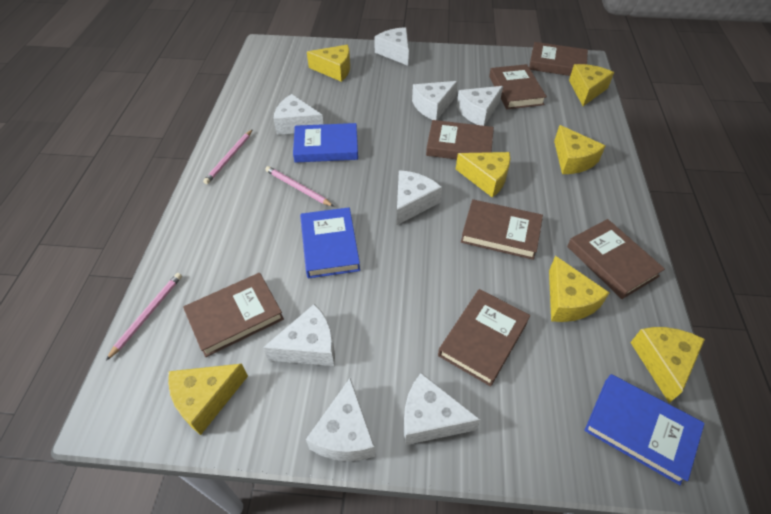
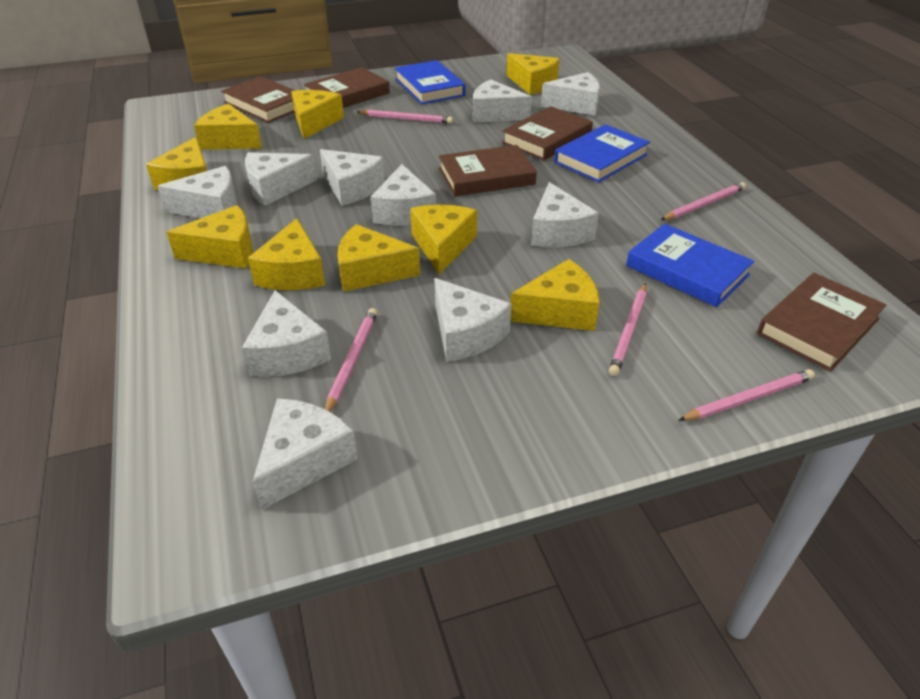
brown book: 7 -> 5
pink pencil: 3 -> 5
white cheese: 8 -> 10
yellow cheese: 7 -> 9

